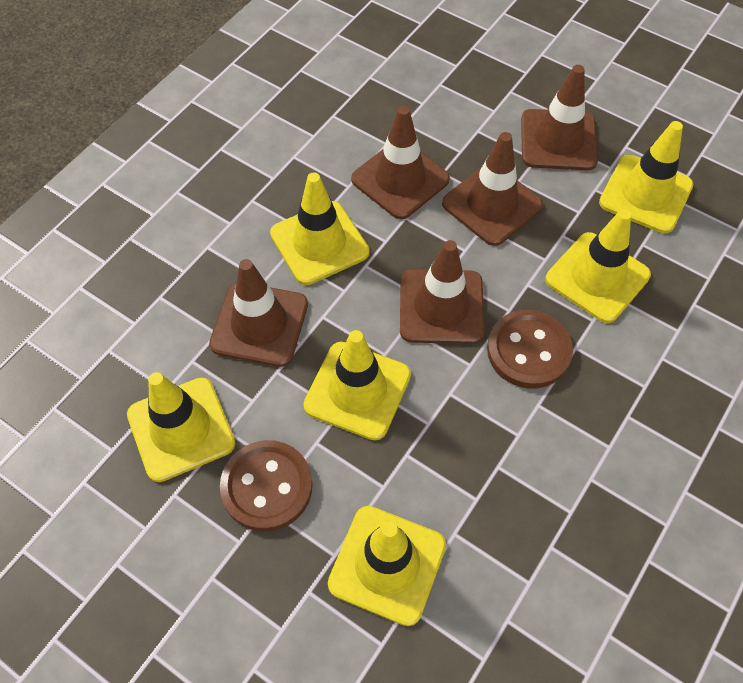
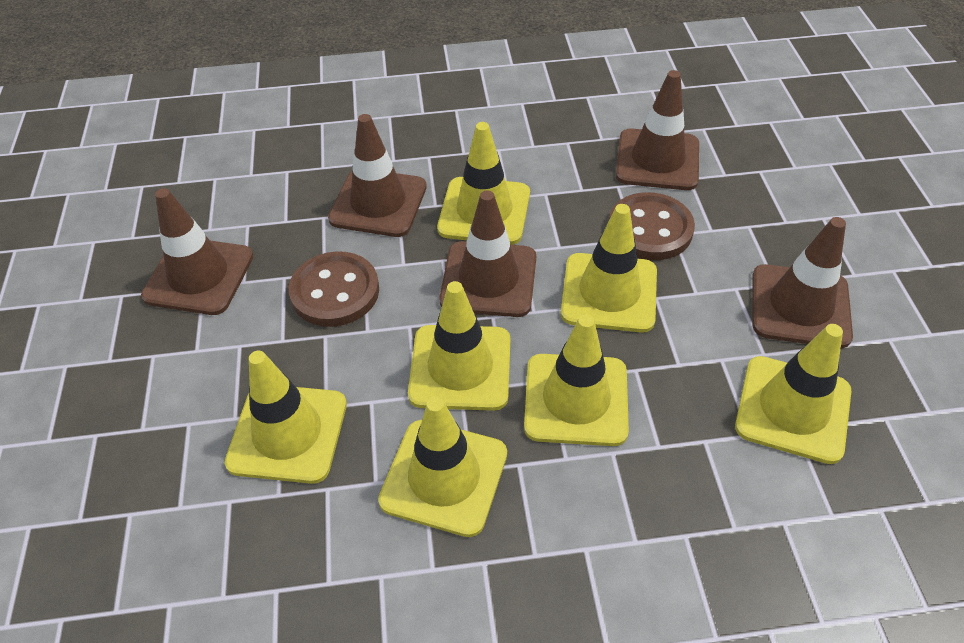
yellow traffic cone: 6 -> 7

